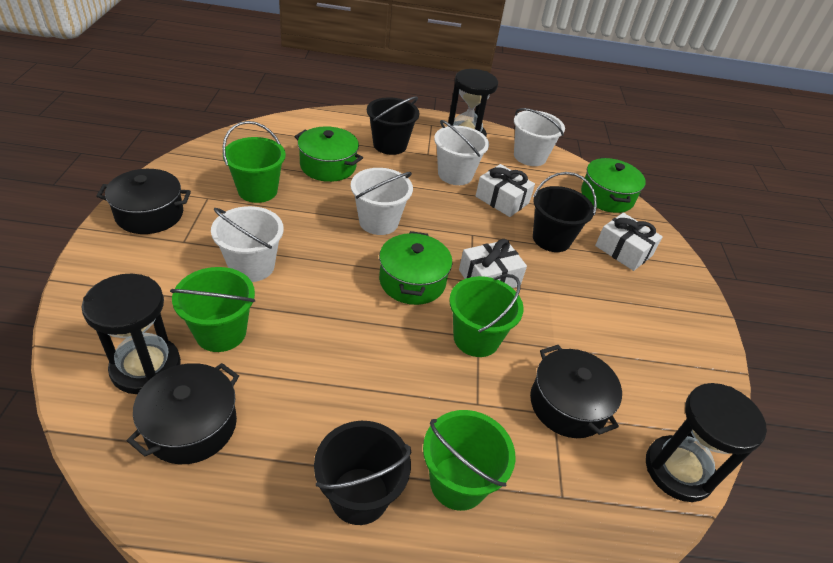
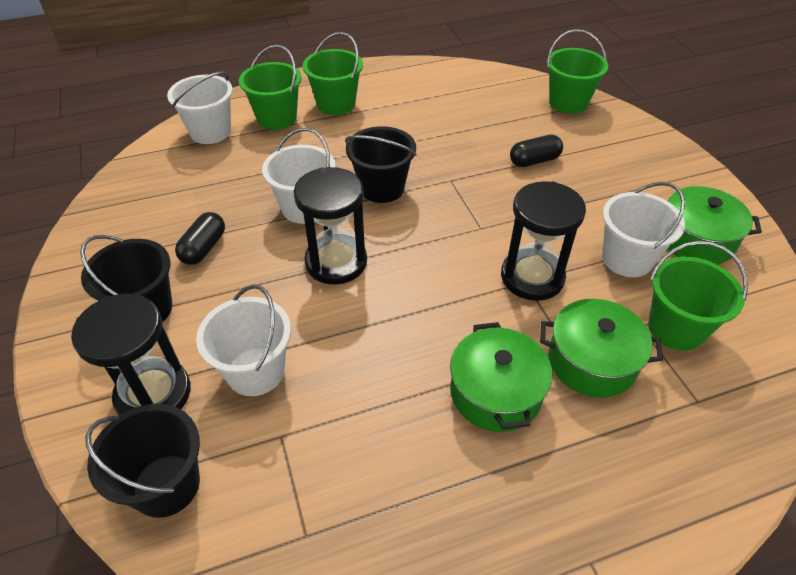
black capsule: 0 -> 2
black pot: 3 -> 0
white gift: 3 -> 0

